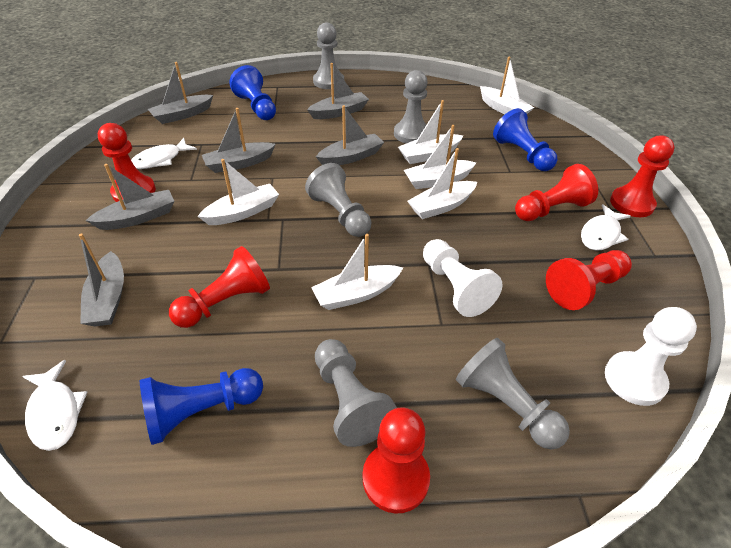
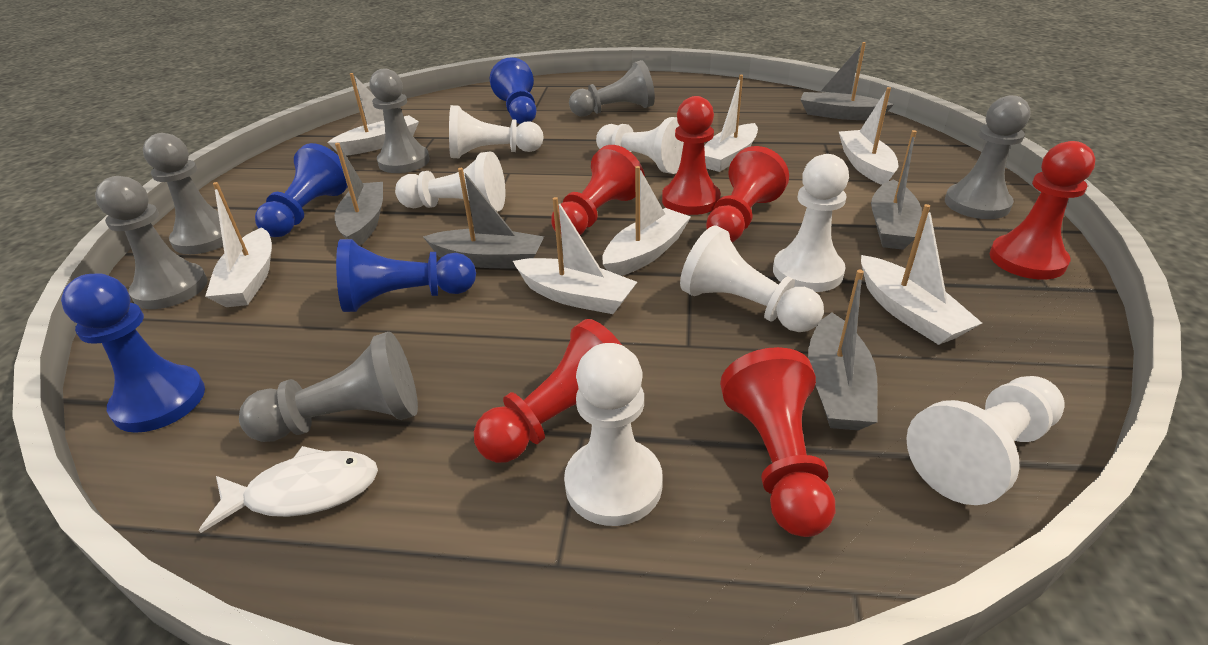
blue pawn: 3 -> 4
grey boat: 6 -> 5
grey pawn: 5 -> 6
white boat: 6 -> 7
white fish: 3 -> 1
white pawn: 2 -> 7

